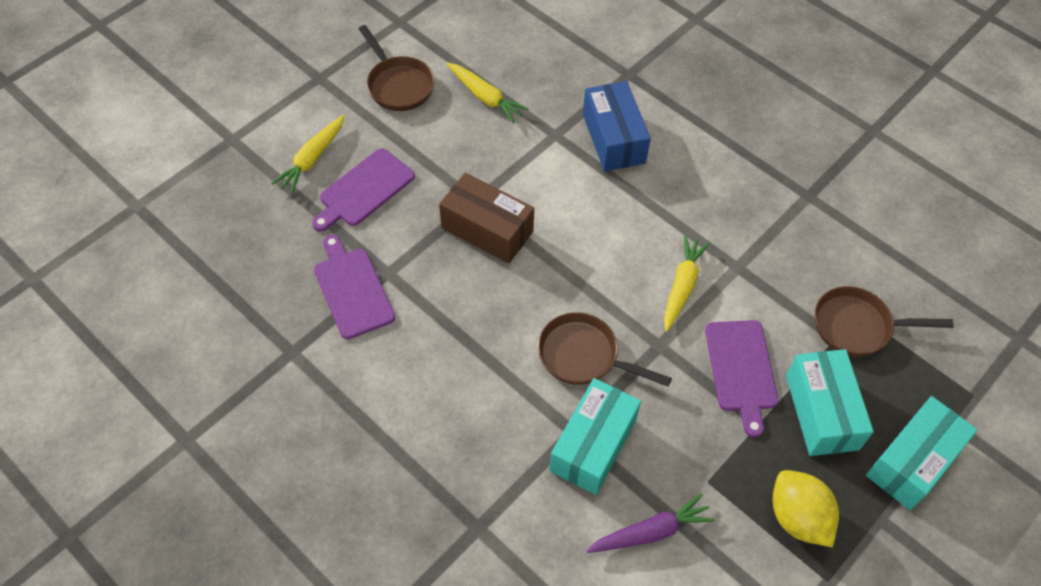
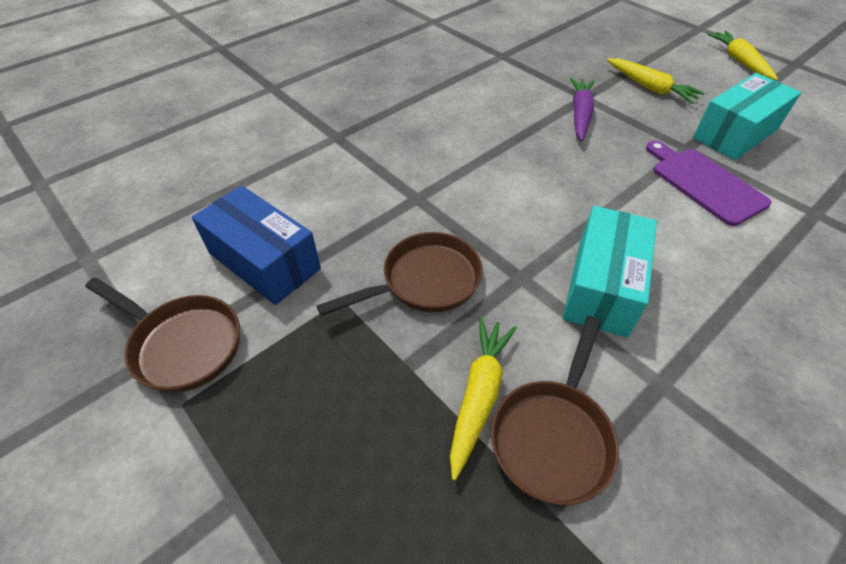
brown box: 1 -> 0
purple cutting board: 3 -> 1
turquoise box: 3 -> 2
yellow lemon: 1 -> 0

